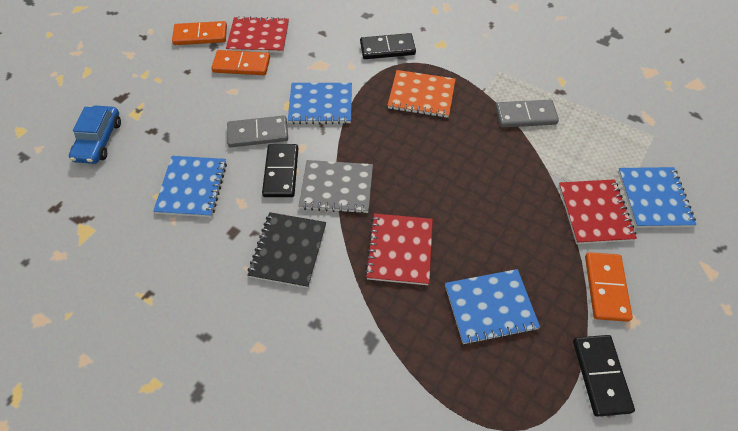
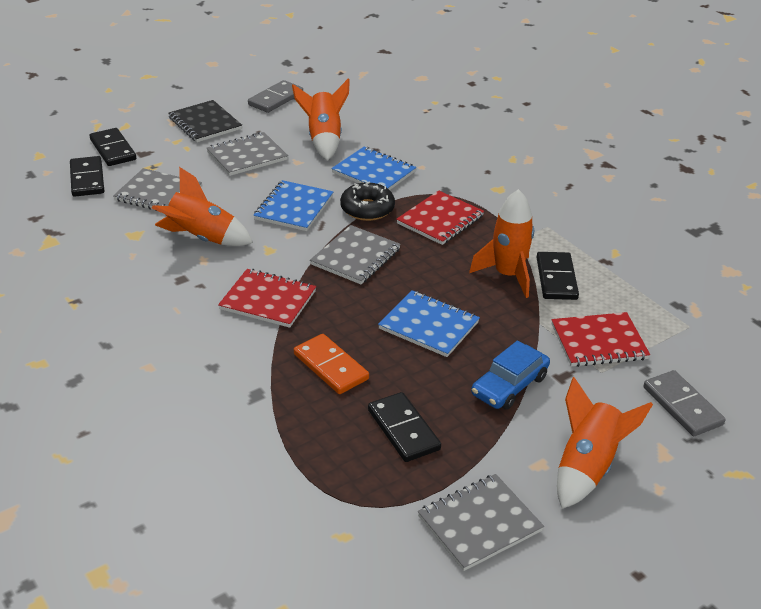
black domino: 3 -> 4
black donut: 0 -> 1
blue notebook: 4 -> 3
grey notebook: 1 -> 4
orange domino: 3 -> 1
orange notebook: 1 -> 0
orange rocket: 0 -> 4

